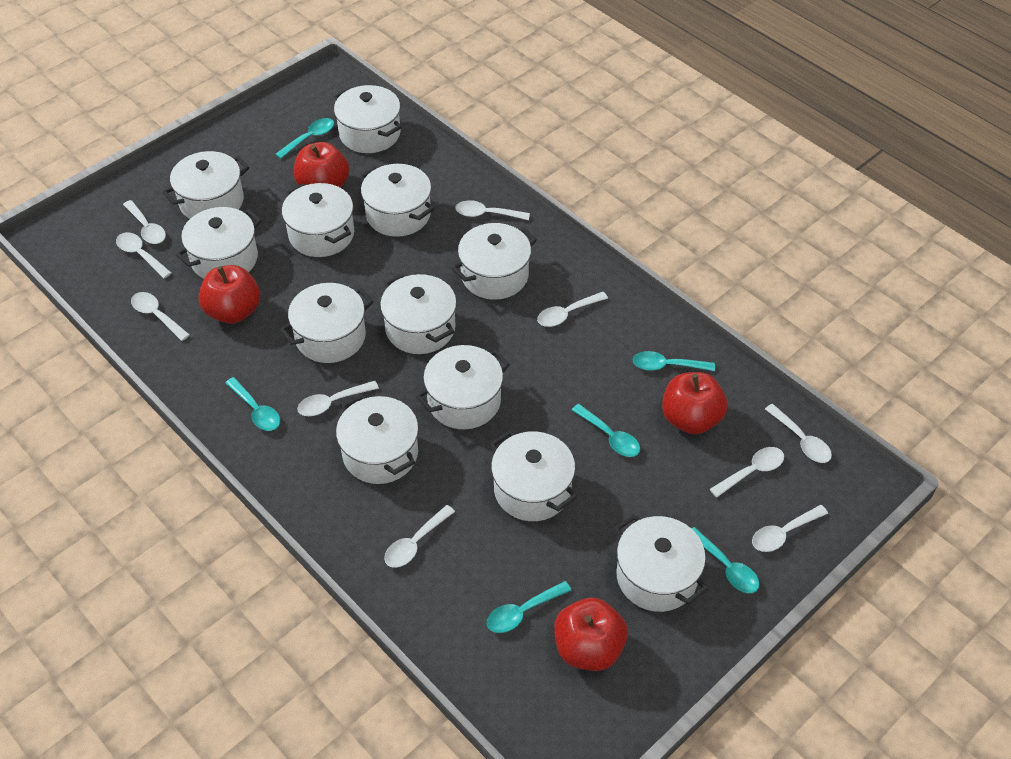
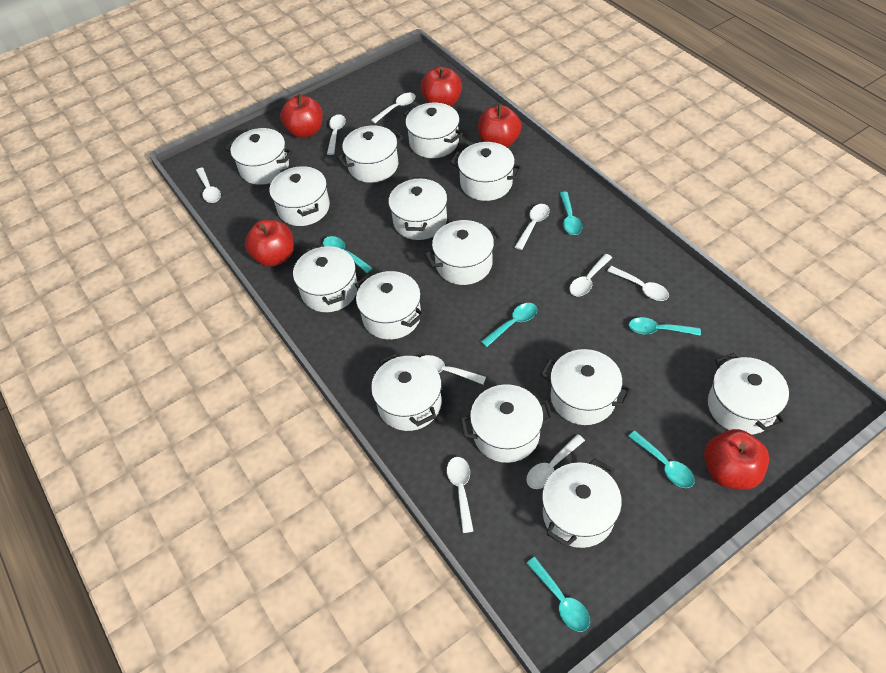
red apple: 4 -> 5
white pot: 12 -> 14
white spoon: 10 -> 9

